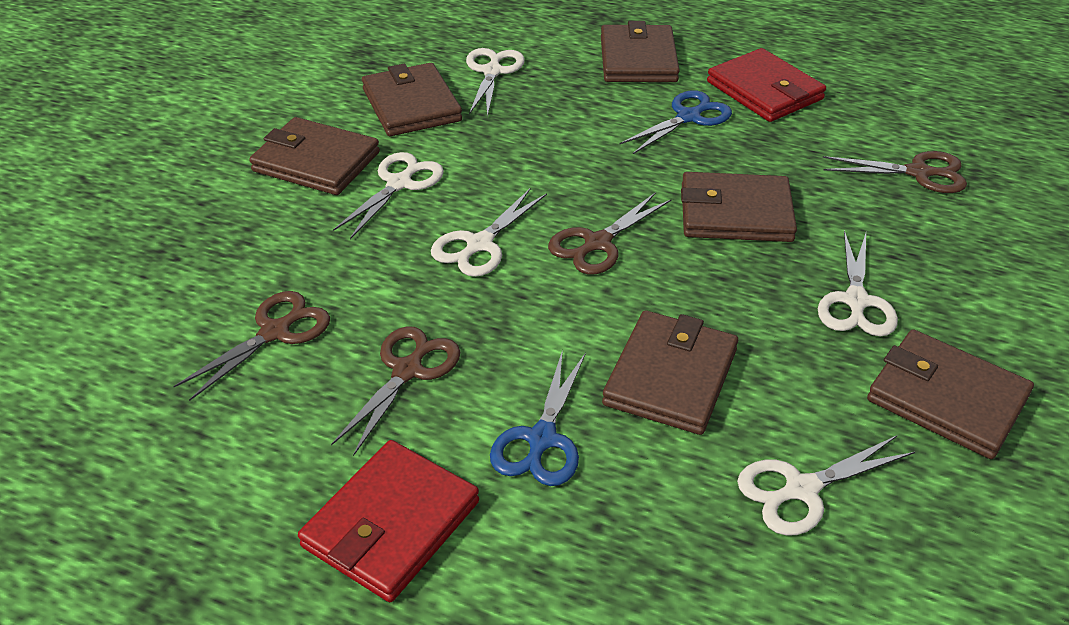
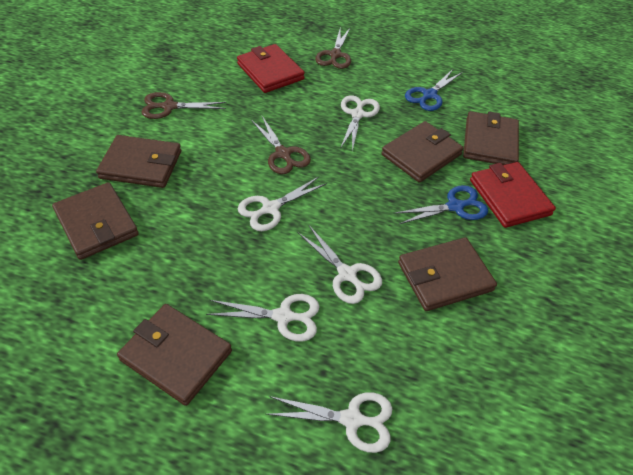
brown scissors: 4 -> 3

